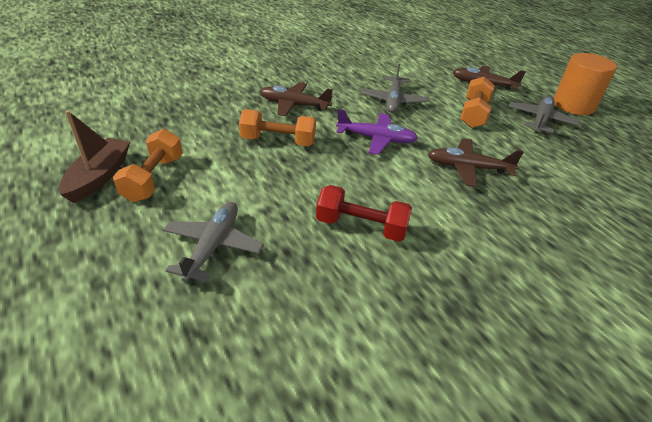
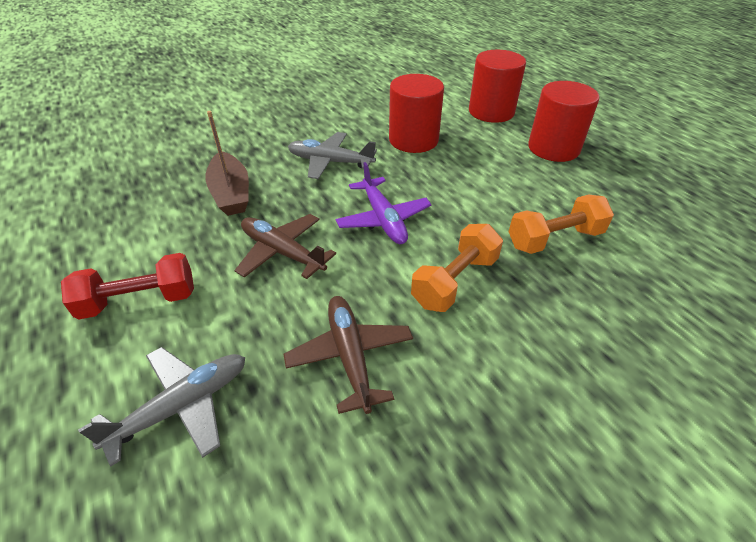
brown plane: 3 -> 2
grey plane: 3 -> 2
orange cylinder: 1 -> 0
orange dumbbell: 3 -> 2
red cylinder: 0 -> 3

